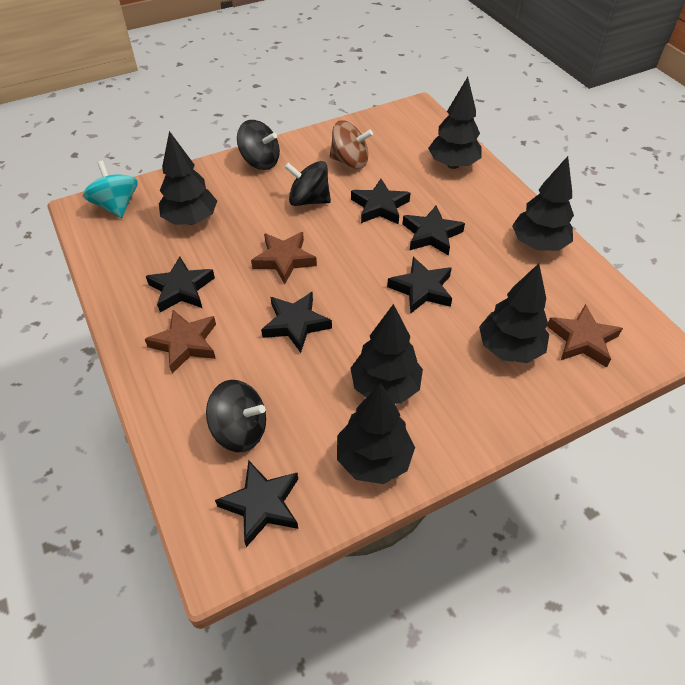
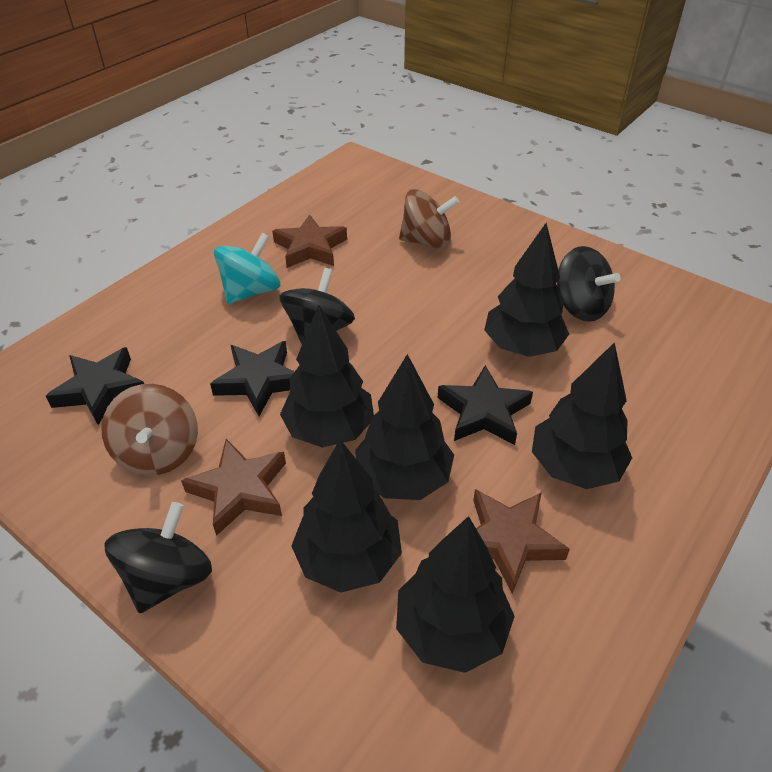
black star: 6 -> 3
brown spinning top: 1 -> 2

